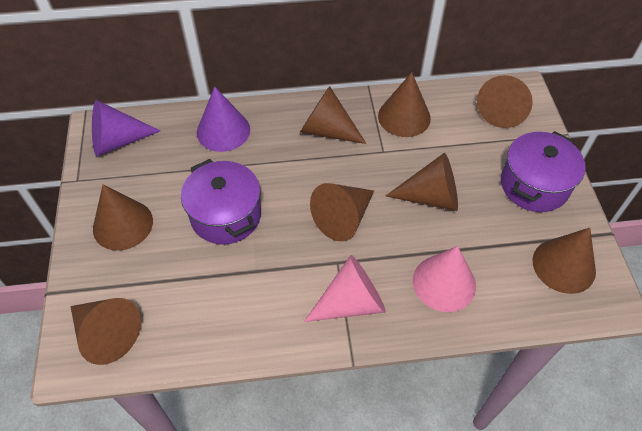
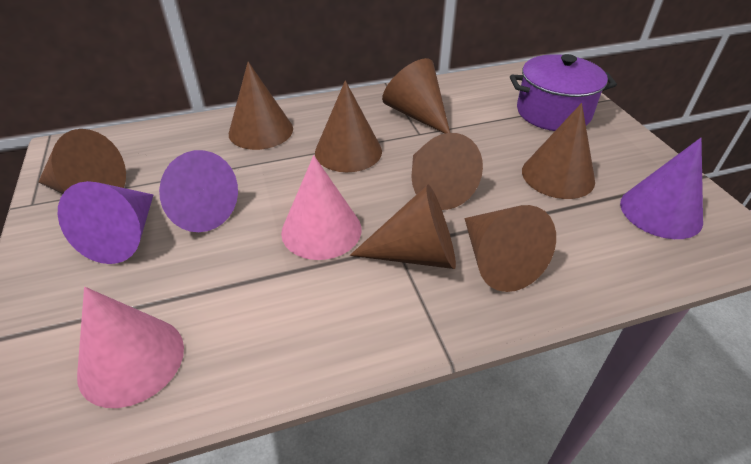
purple cone: 2 -> 3
purple pot: 2 -> 1

